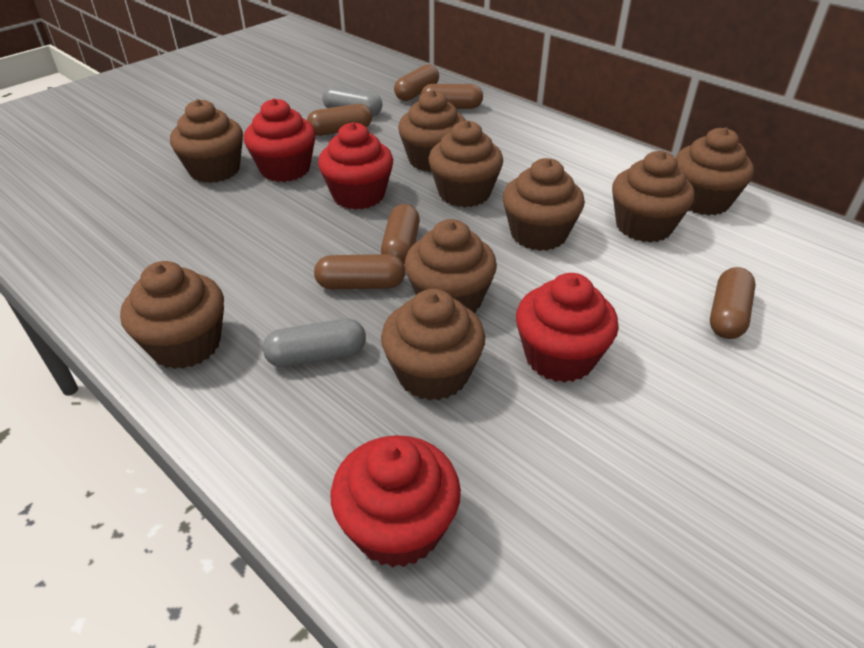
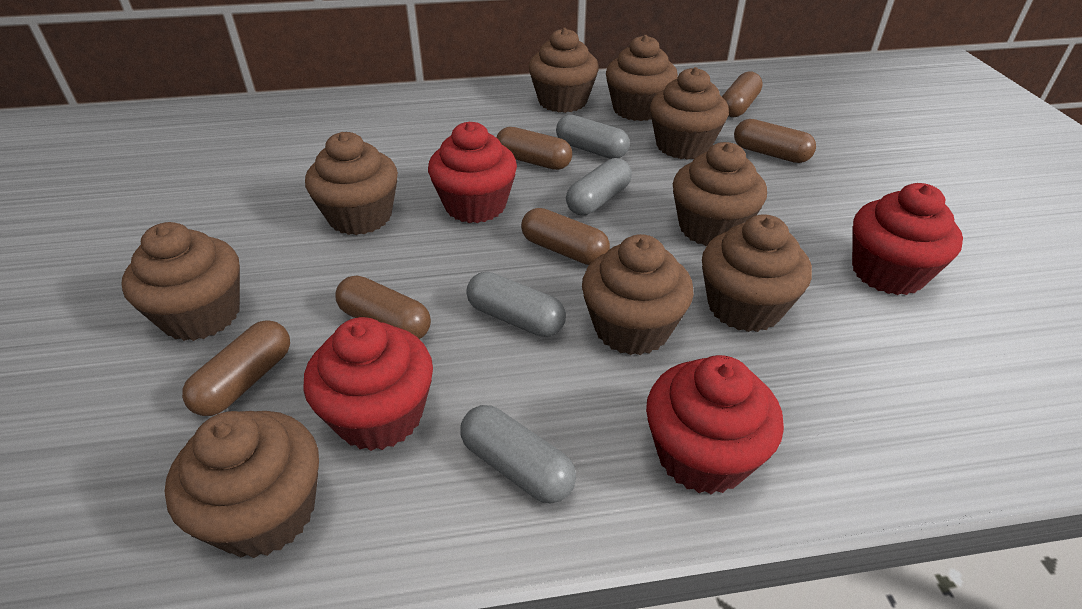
grey capsule: 2 -> 4

